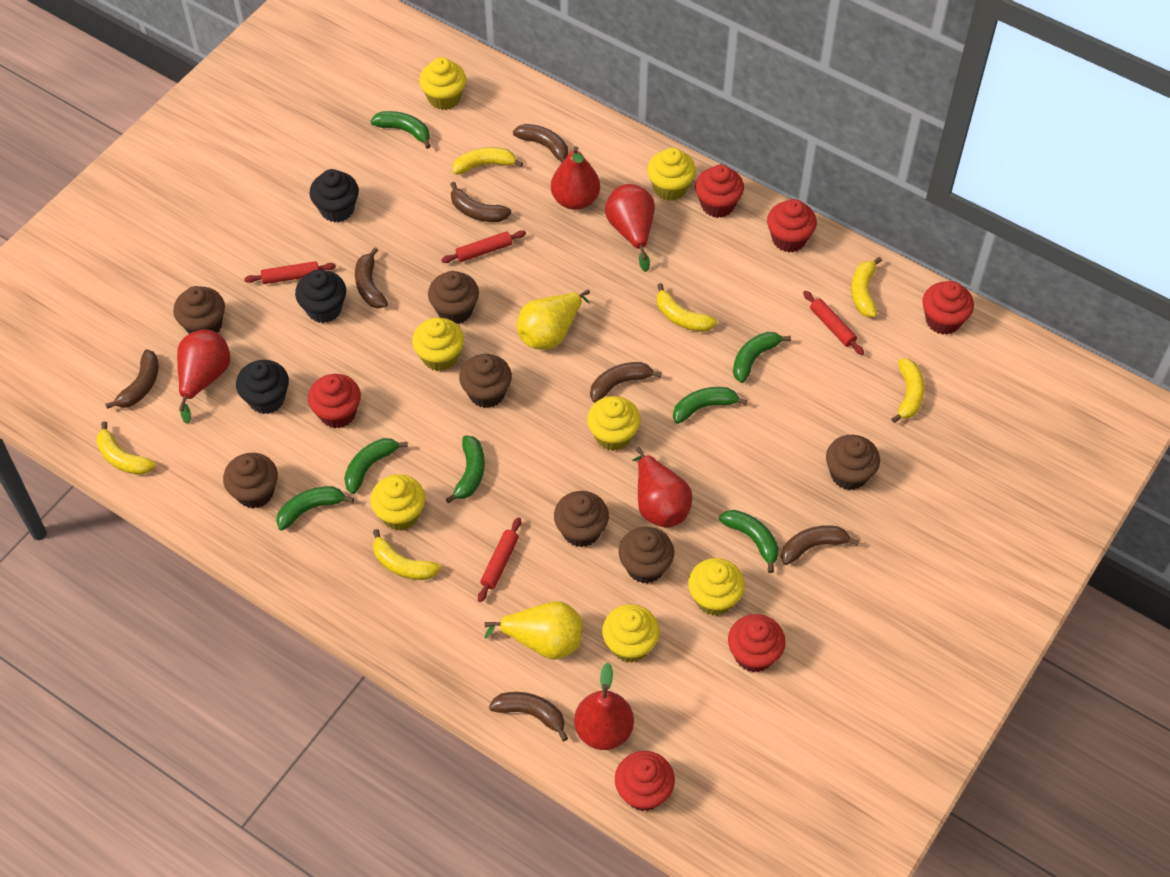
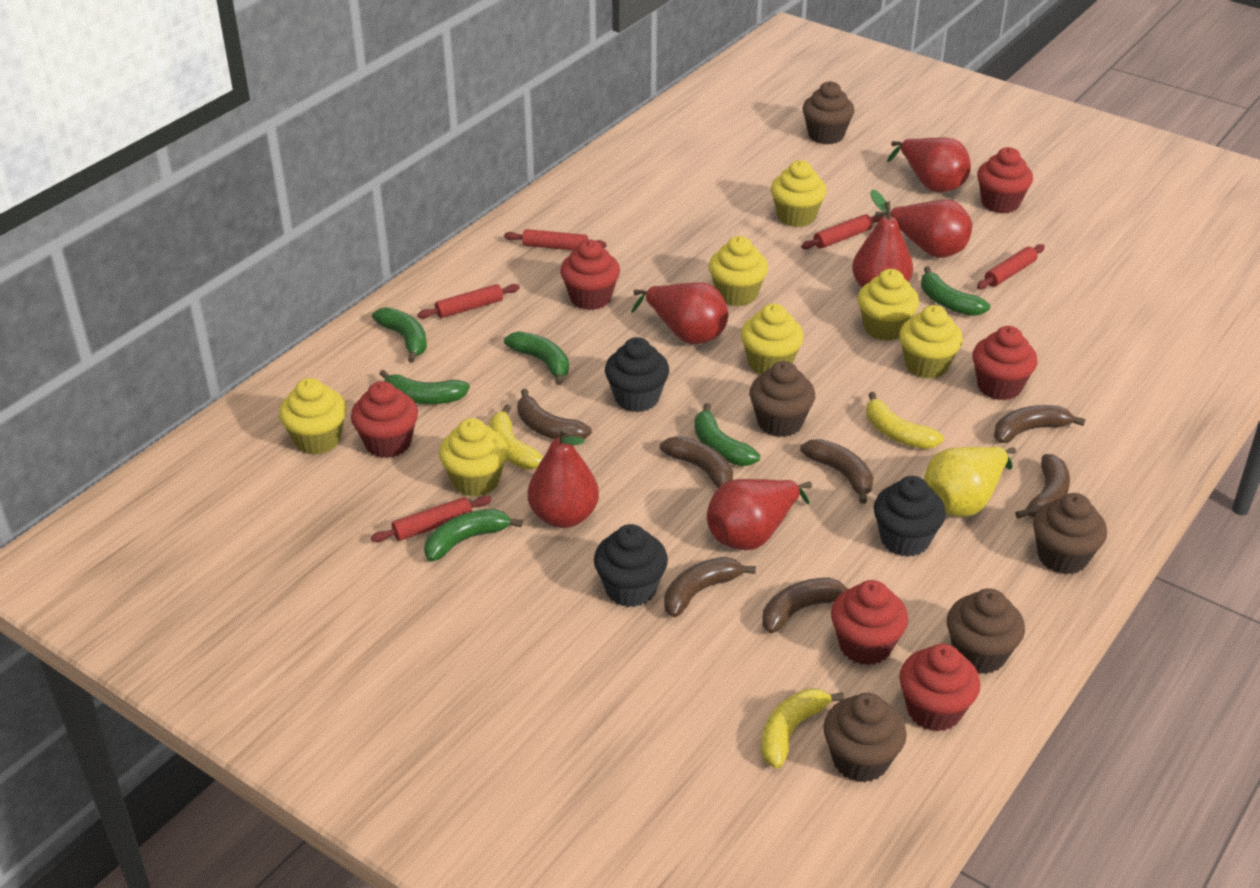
brown cupcake: 7 -> 5
green banana: 7 -> 6
red pear: 5 -> 6
red rolling pin: 4 -> 5
yellow banana: 6 -> 3
yellow pear: 2 -> 1

